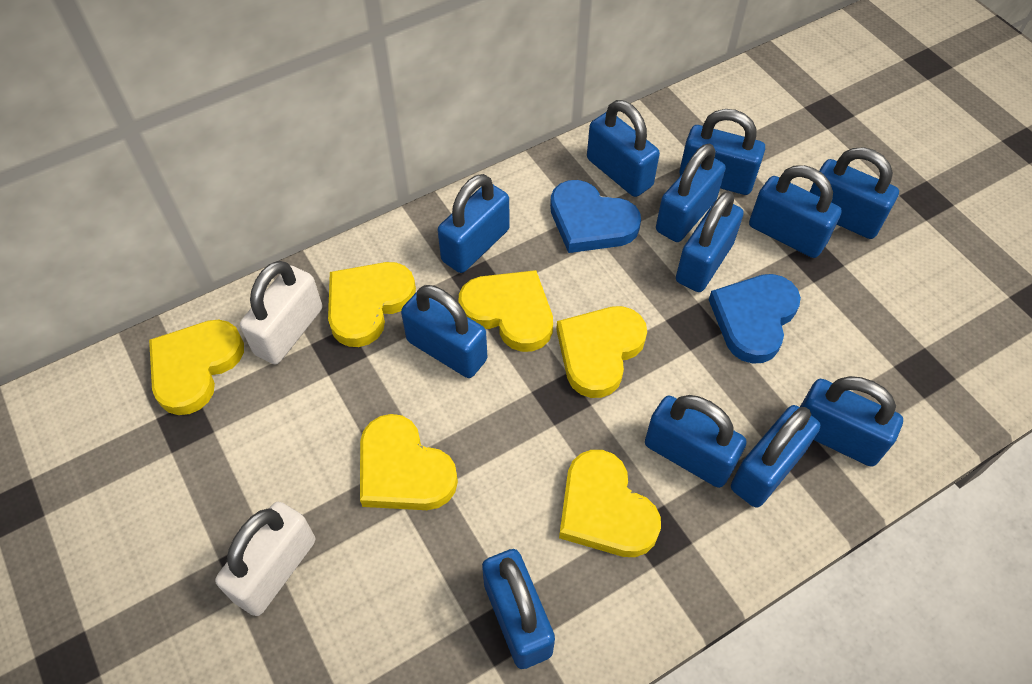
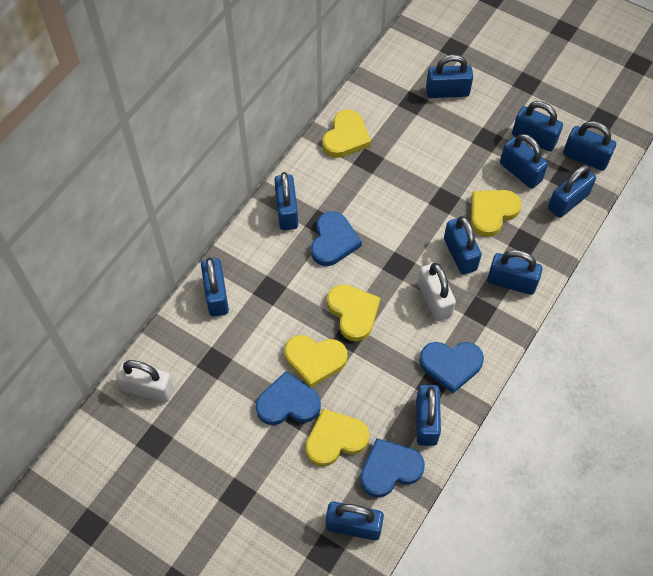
blue heart: 2 -> 4
blue padlock: 12 -> 11
yellow heart: 6 -> 5

